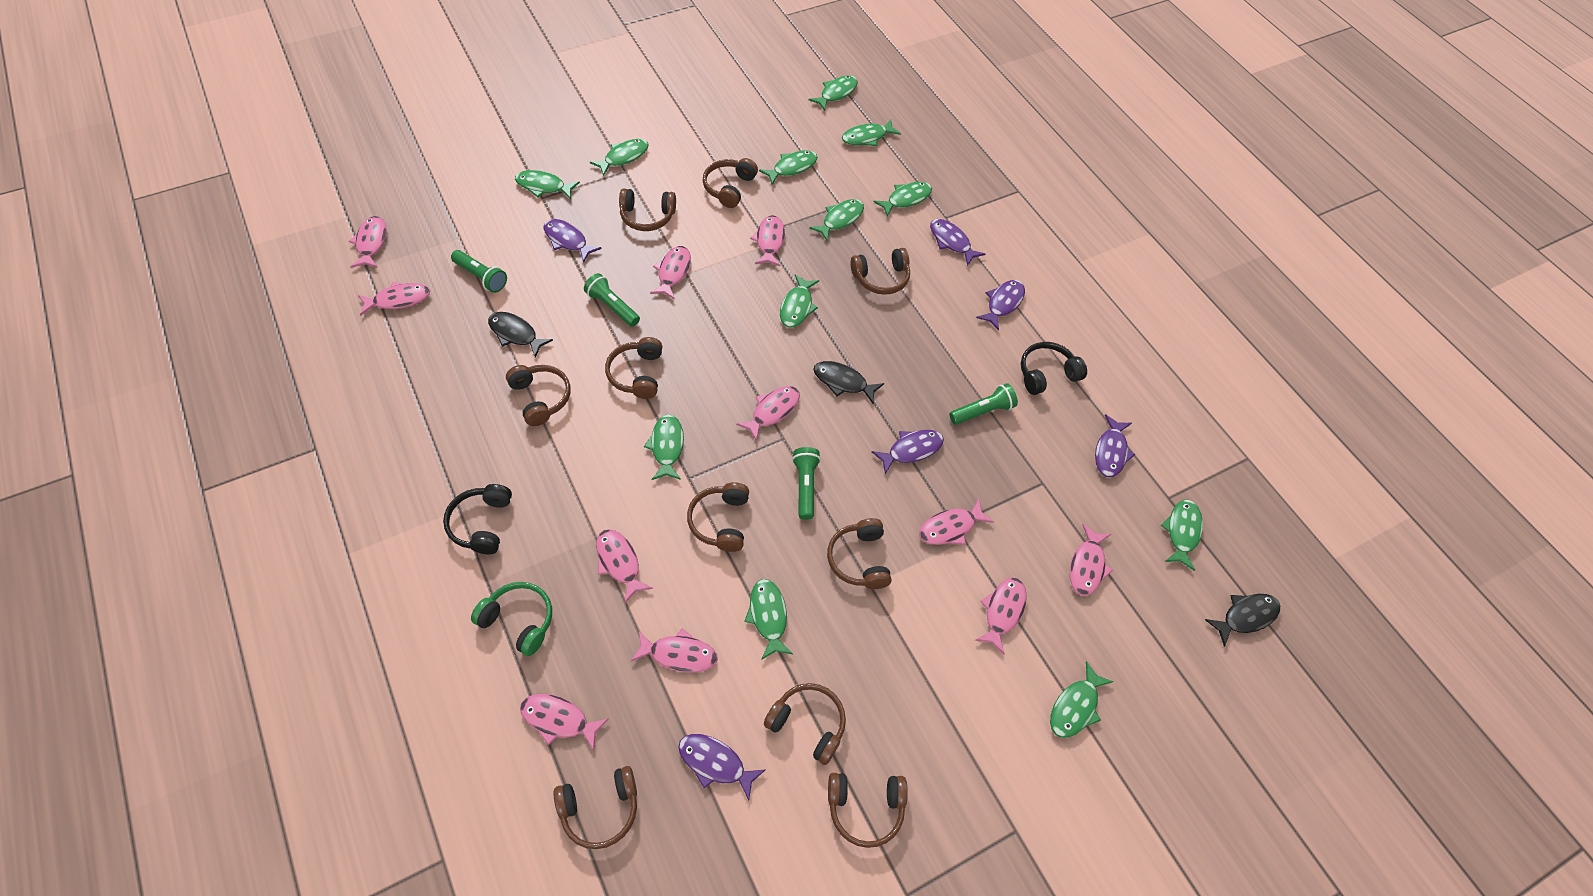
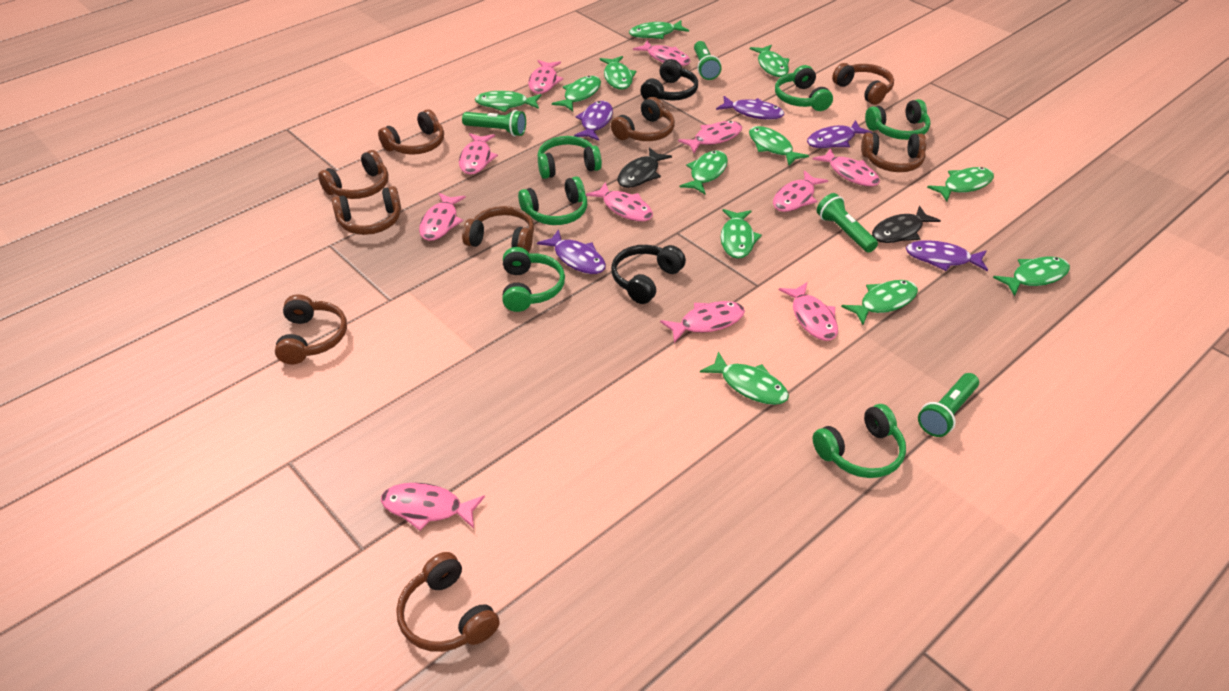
black fish: 3 -> 2
brown headphones: 10 -> 9
green headphones: 1 -> 6
purple fish: 6 -> 5

